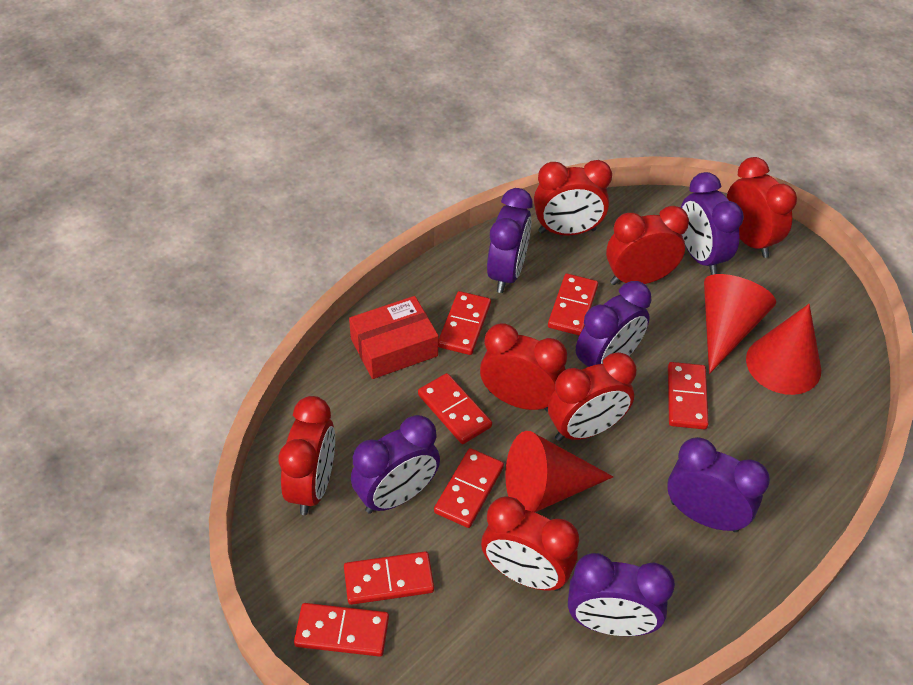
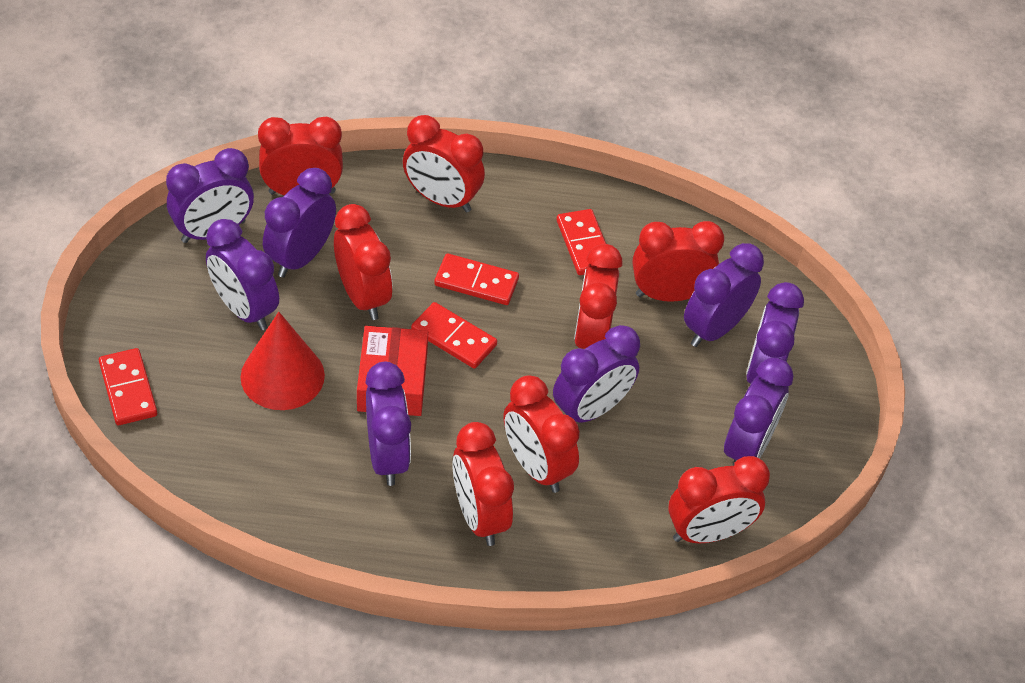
purple clock: 6 -> 8
red clock: 7 -> 8
red cone: 3 -> 1
red domino: 7 -> 4

